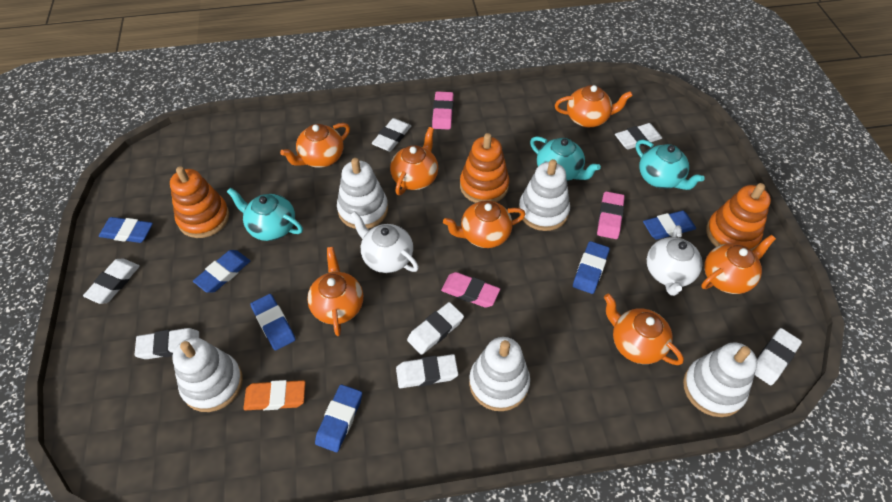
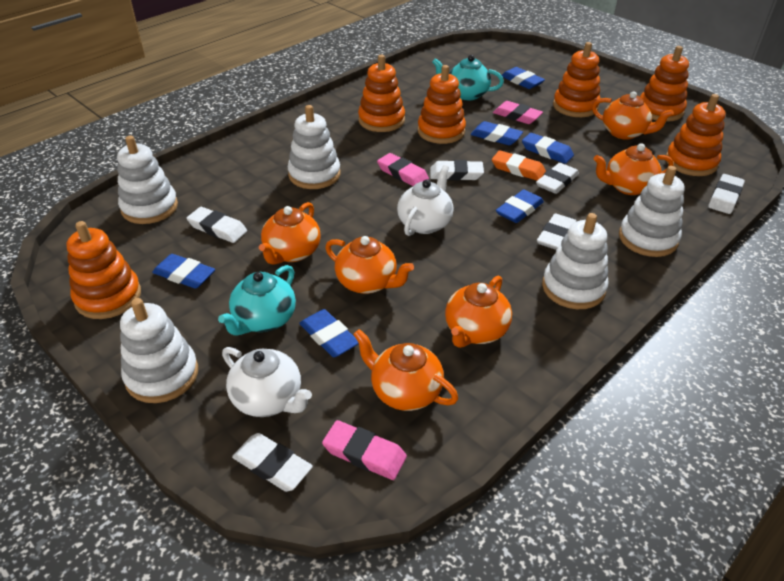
orange stacking toy: 3 -> 6
orange teapot: 7 -> 6
turquoise teapot: 3 -> 2
white eraser: 7 -> 6

